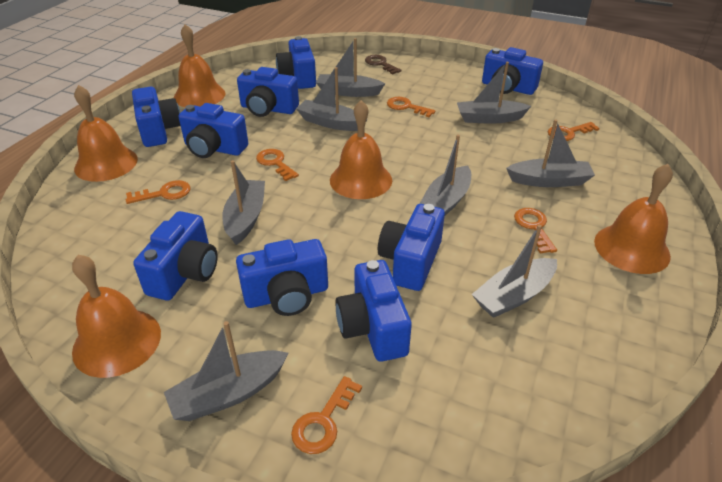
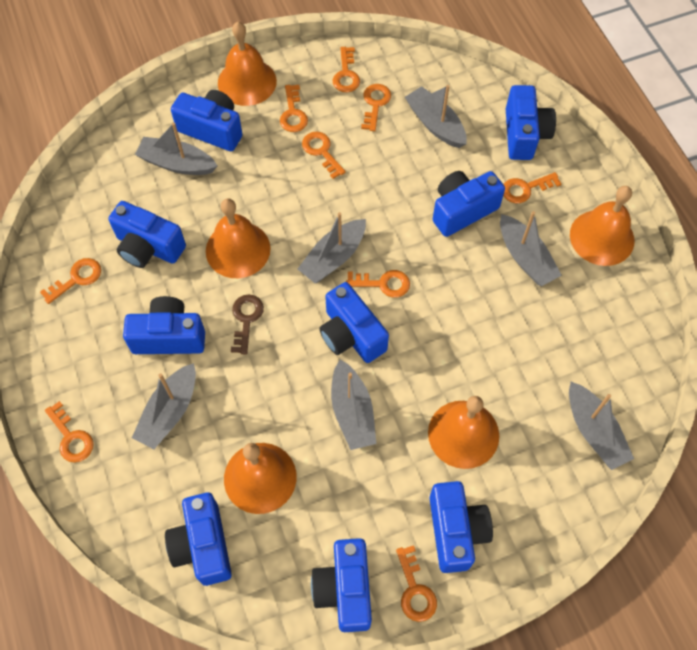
grey boat: 8 -> 7
orange key: 6 -> 9

